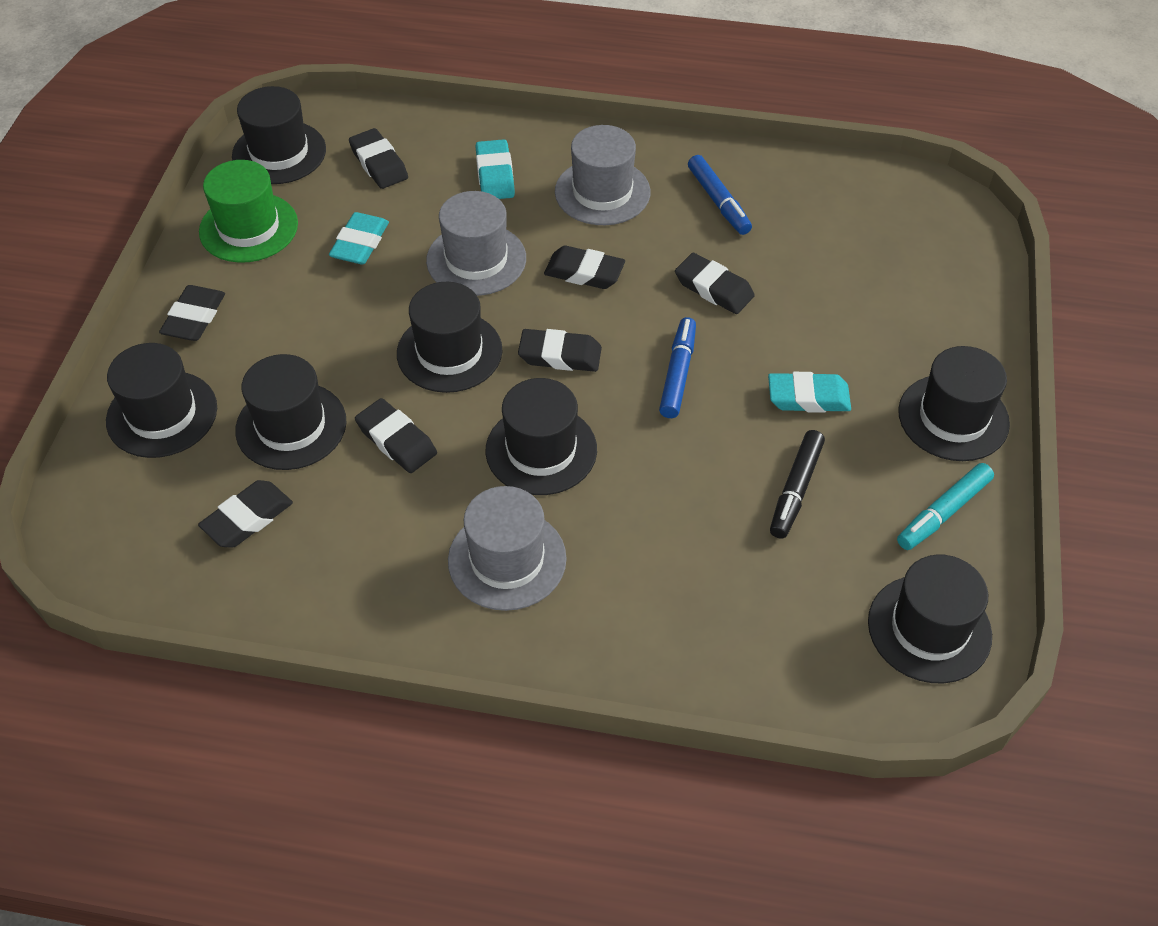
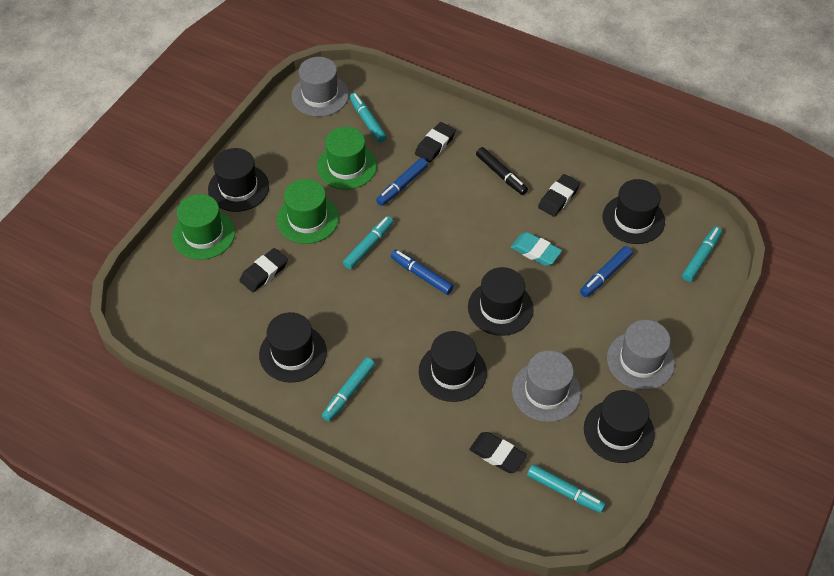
black eraser: 7 -> 4
black hat: 7 -> 6
blue marker: 2 -> 3
green hat: 1 -> 3
turquoise eraser: 3 -> 1
turquoise marker: 1 -> 5

